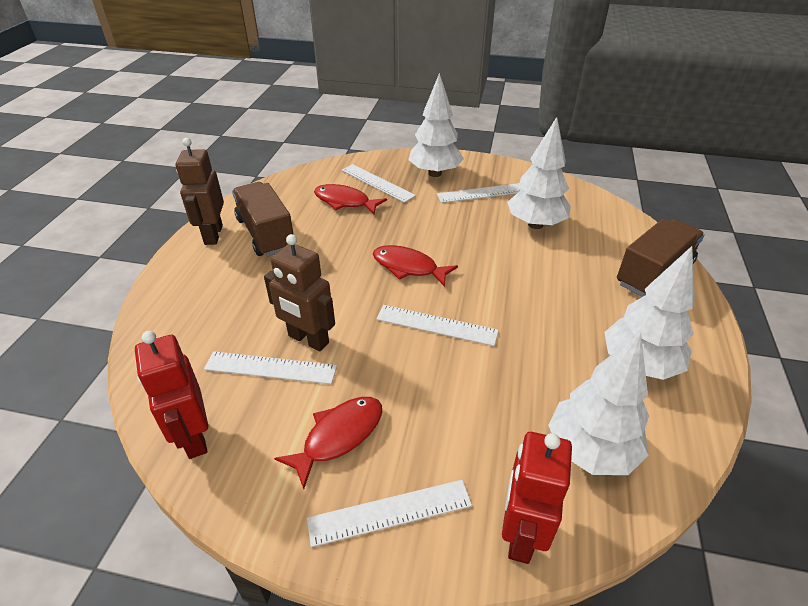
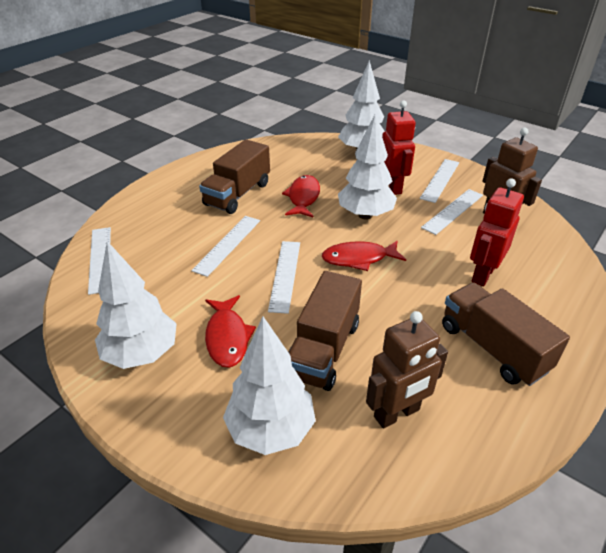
brown truck: 2 -> 3

